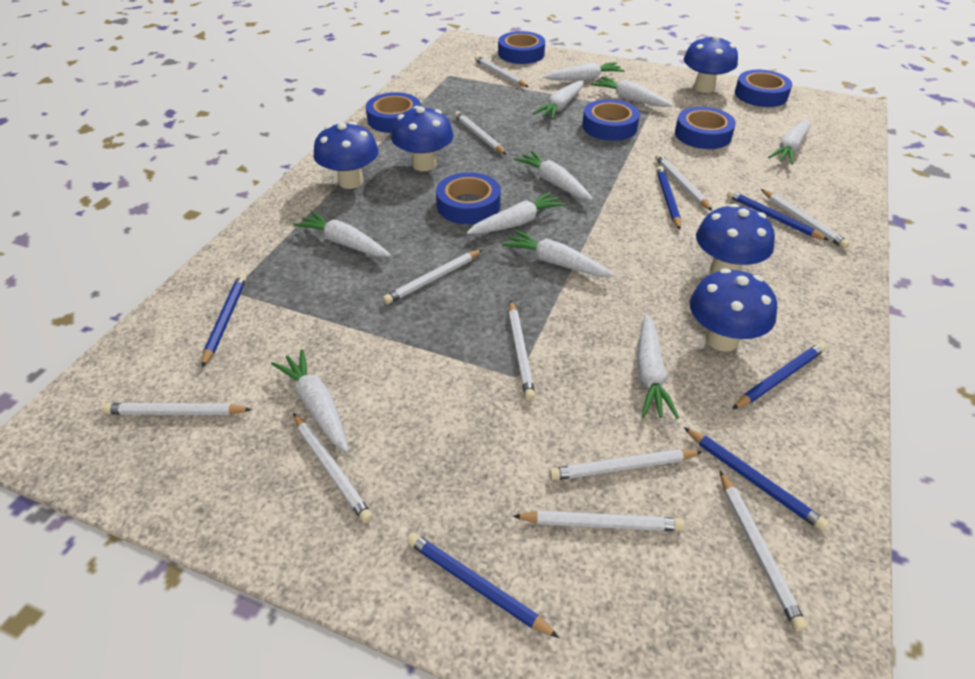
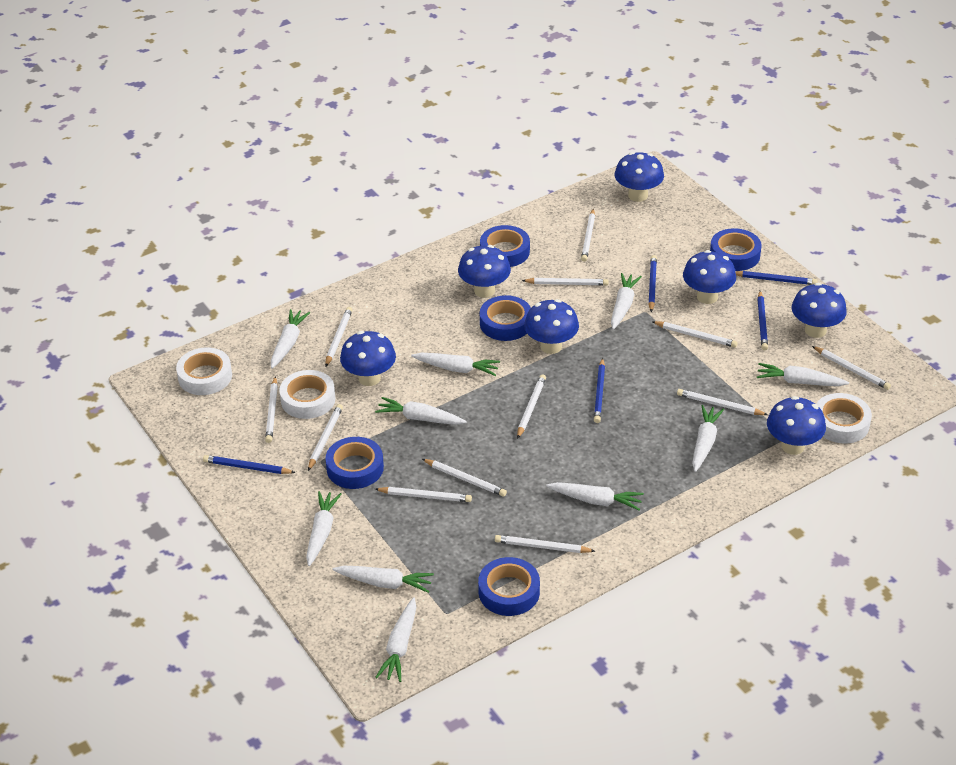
blue mushroom: 5 -> 7
blue pencil: 6 -> 5
blue tape: 6 -> 5
white pencil: 11 -> 12
white tape: 0 -> 3

